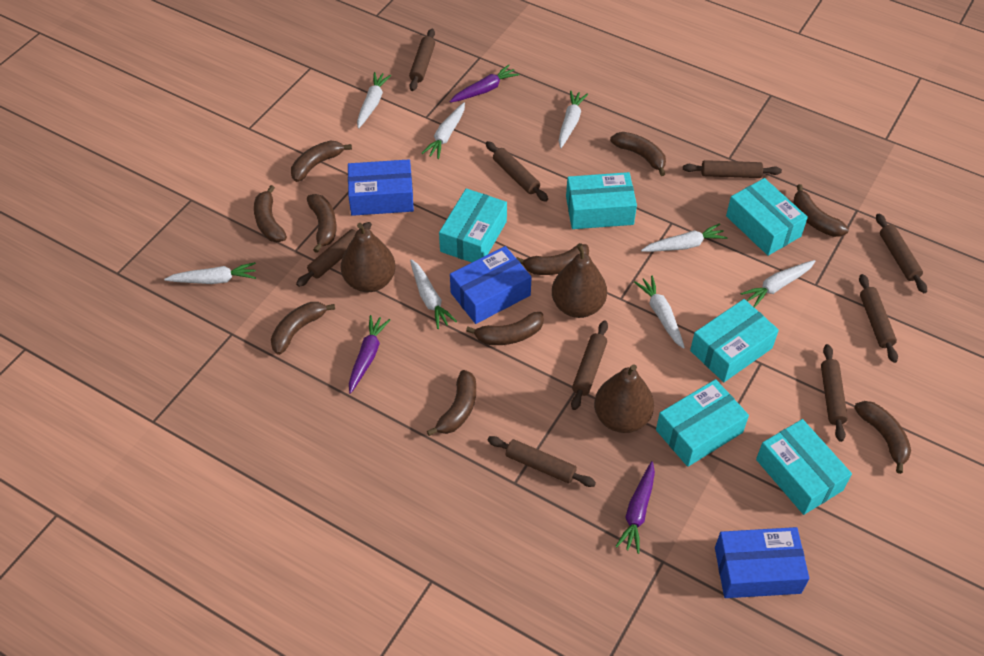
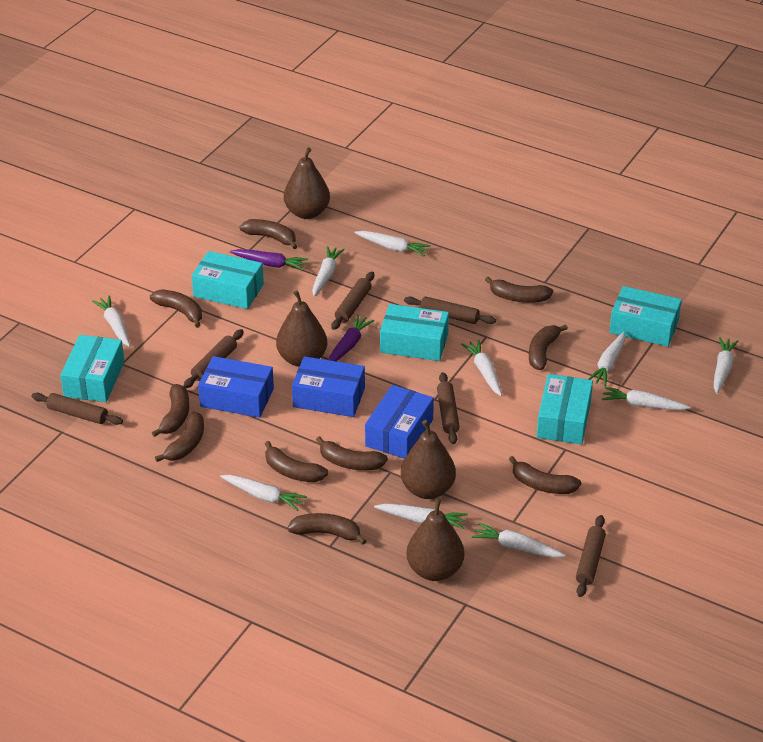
brown pear: 3 -> 4
brown rolling pin: 9 -> 6
purple carrot: 3 -> 2
turquoise box: 6 -> 5
white carrot: 8 -> 10

